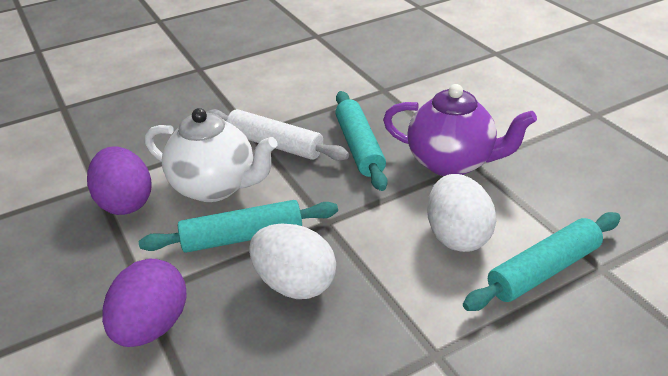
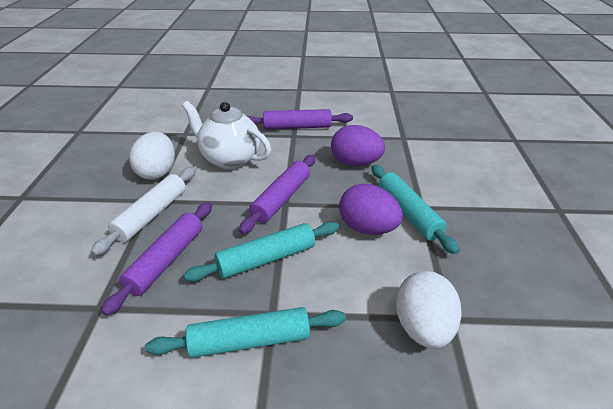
purple rolling pin: 0 -> 3
purple teapot: 1 -> 0

